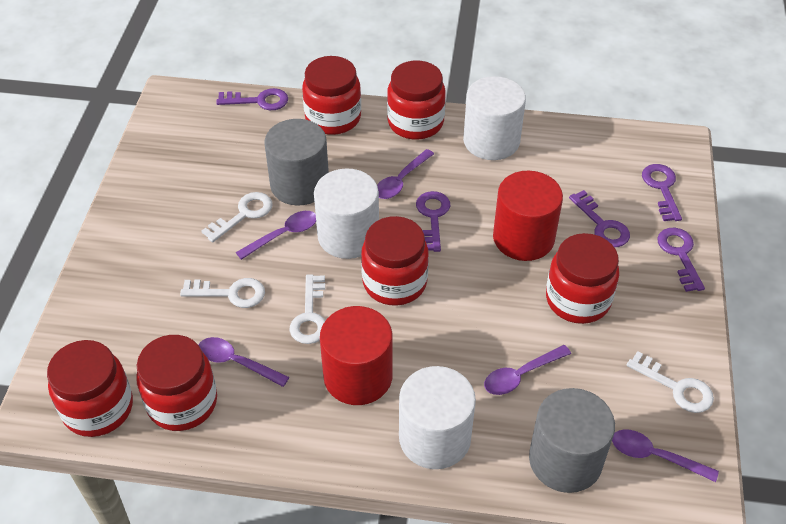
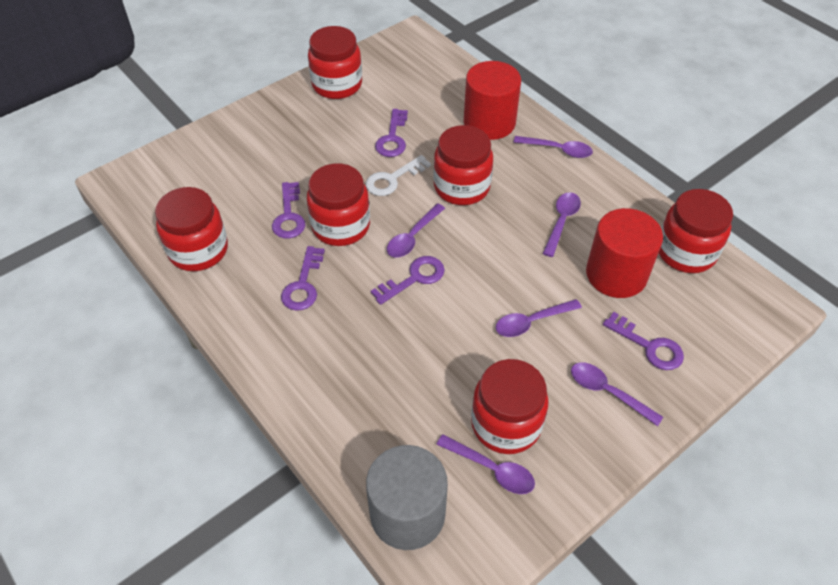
grey cylinder: 2 -> 1
purple spoon: 5 -> 6
white cylinder: 3 -> 0
white key: 4 -> 1

